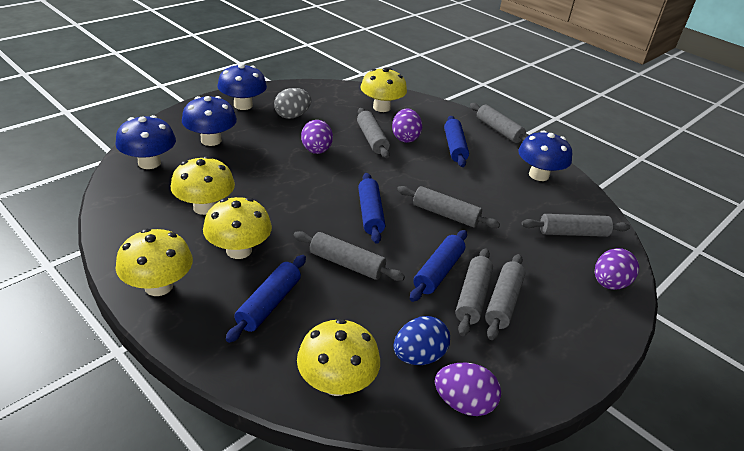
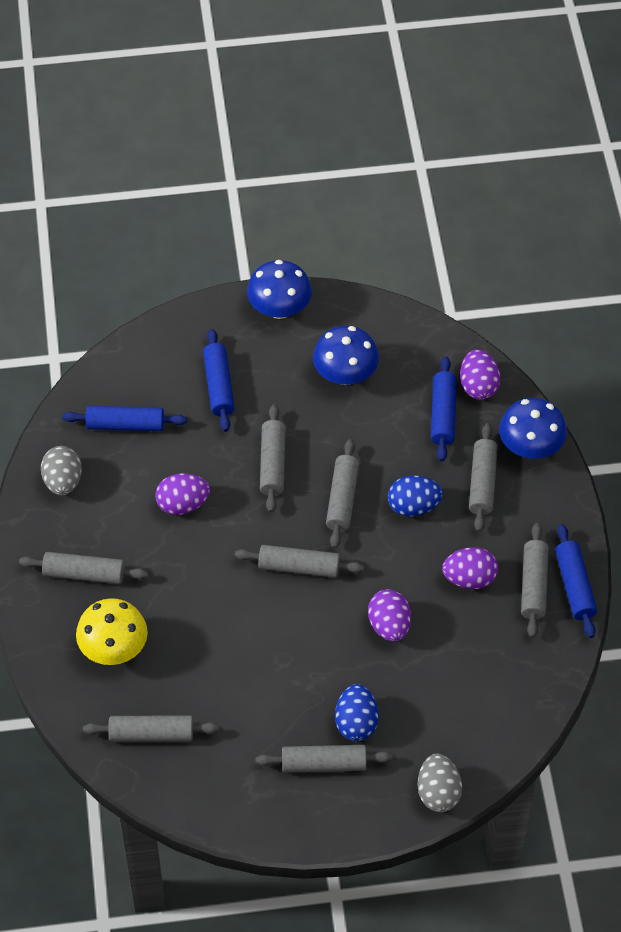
blue egg: 1 -> 2
blue mushroom: 4 -> 3
grey egg: 1 -> 2
grey rolling pin: 7 -> 8
yellow mushroom: 5 -> 1

